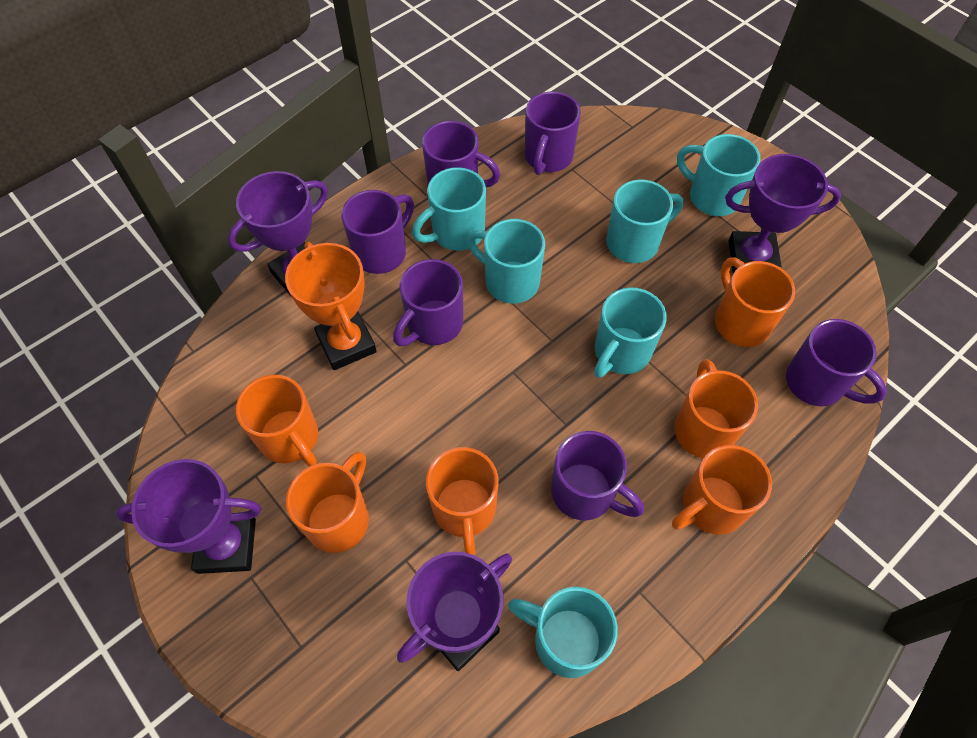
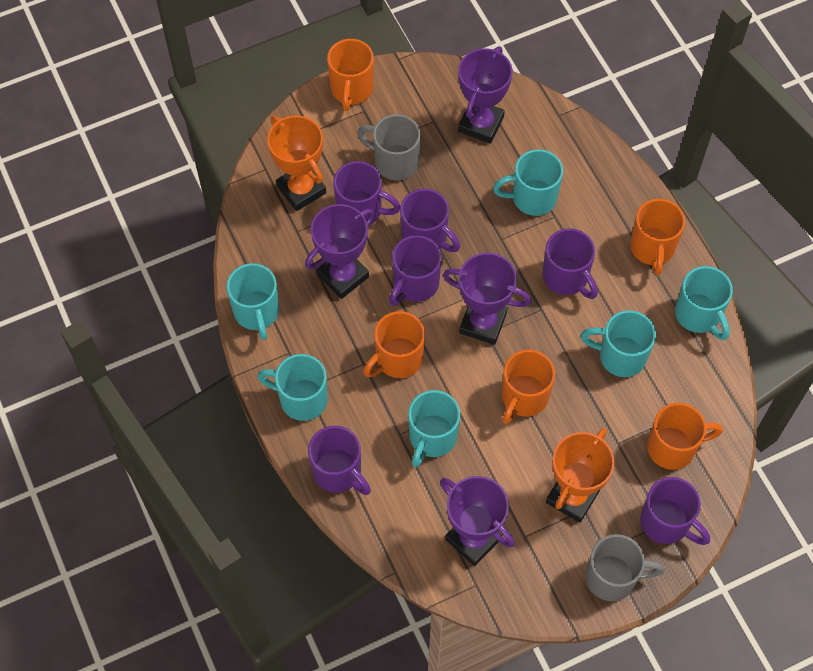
grey mug: 0 -> 2
orange mug: 6 -> 5
orange trophy: 1 -> 2

